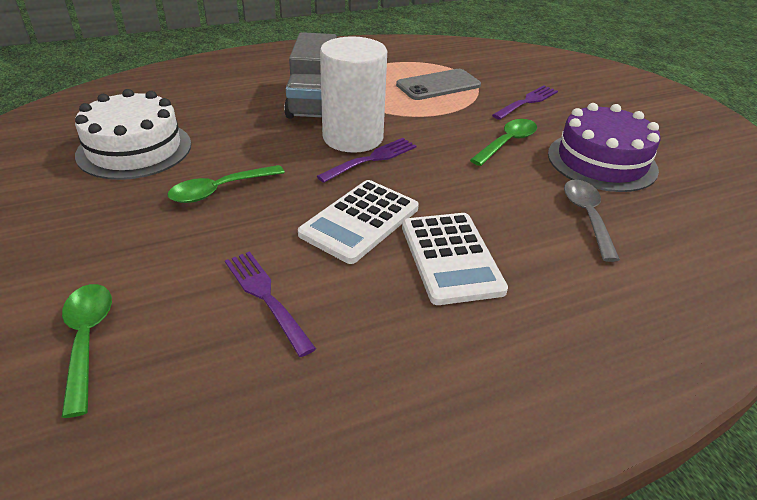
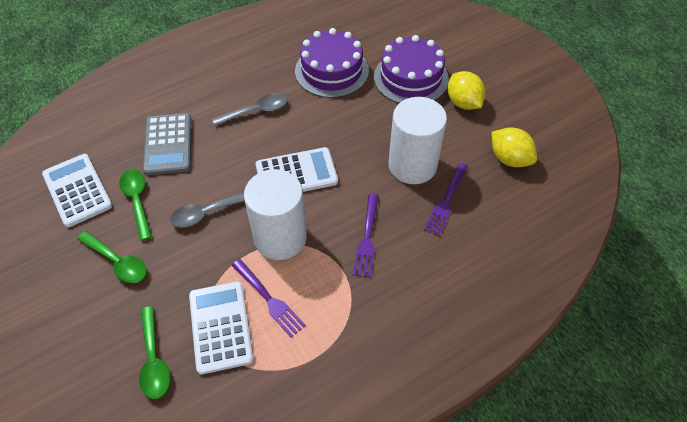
grey calculator: 0 -> 1
grey phone: 1 -> 0
grey spoon: 1 -> 2
grey truck: 1 -> 0
purple cake: 1 -> 2
white cake: 1 -> 0
white calculator: 2 -> 3
white cylinder: 1 -> 2
yellow lemon: 0 -> 2

